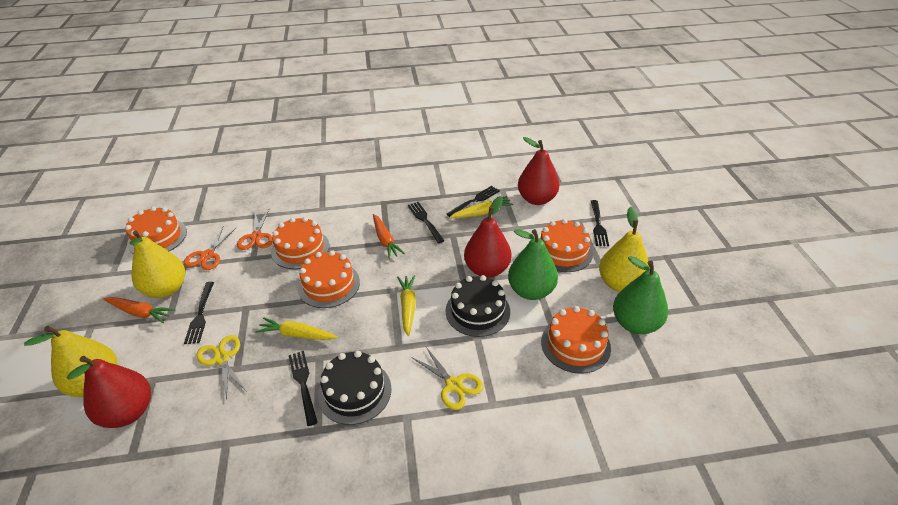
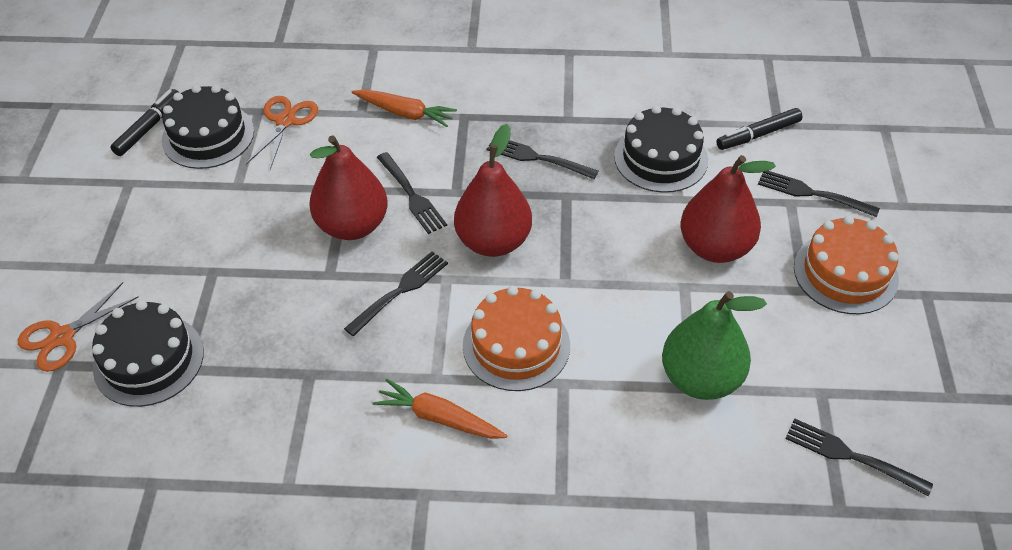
black cake: 2 -> 3
black marker: 0 -> 2
green pear: 2 -> 1
orange cake: 5 -> 2
yellow carrot: 3 -> 0
yellow pear: 3 -> 0
yellow scissors: 2 -> 0

